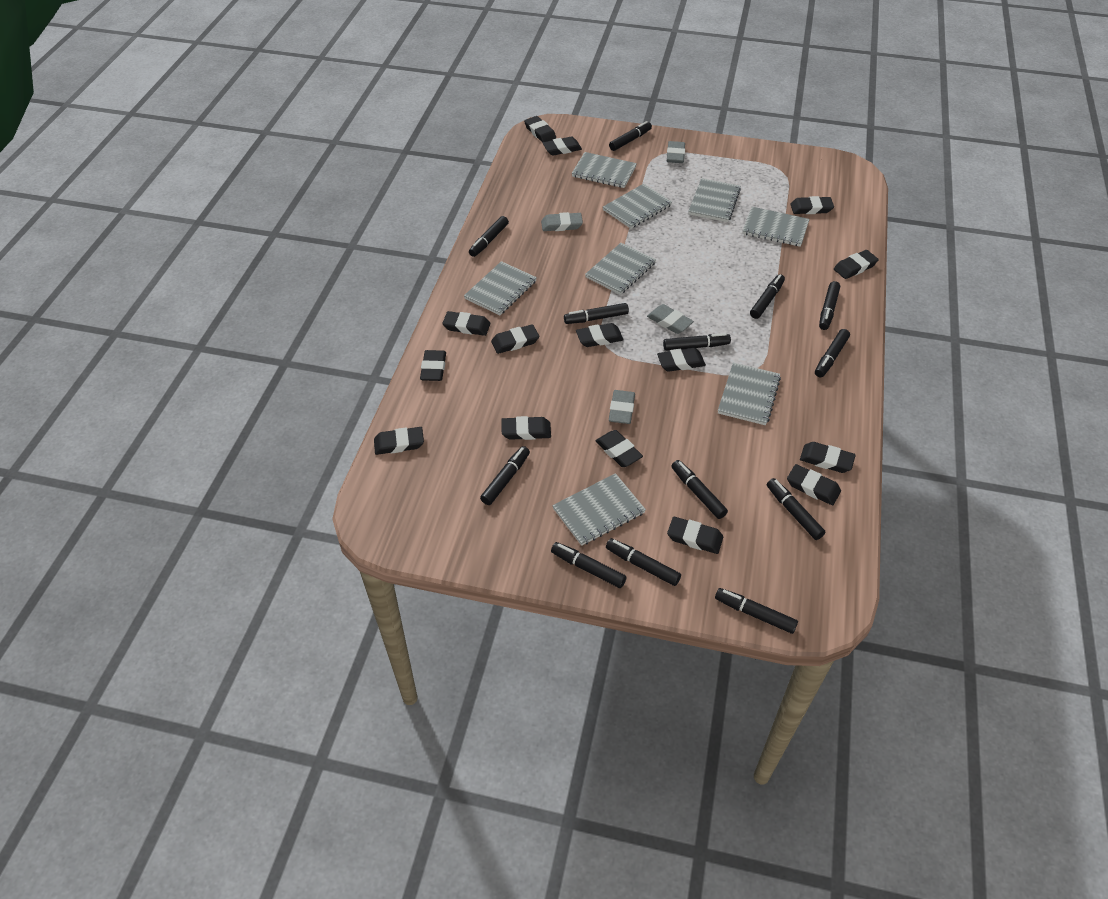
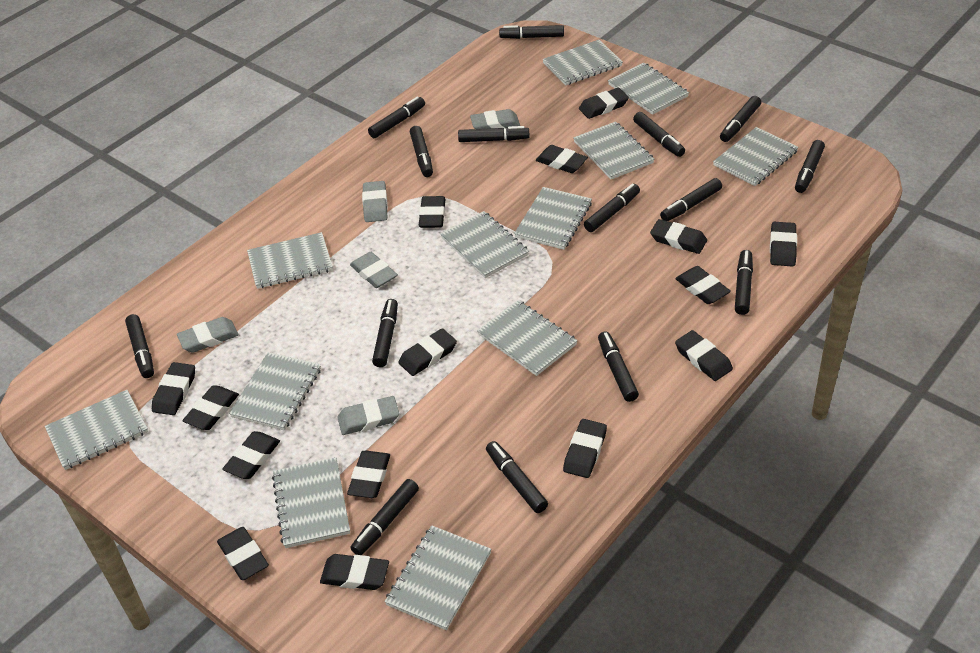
black marker: 13 -> 15
grey eraser: 4 -> 5
grey notebook: 8 -> 12

